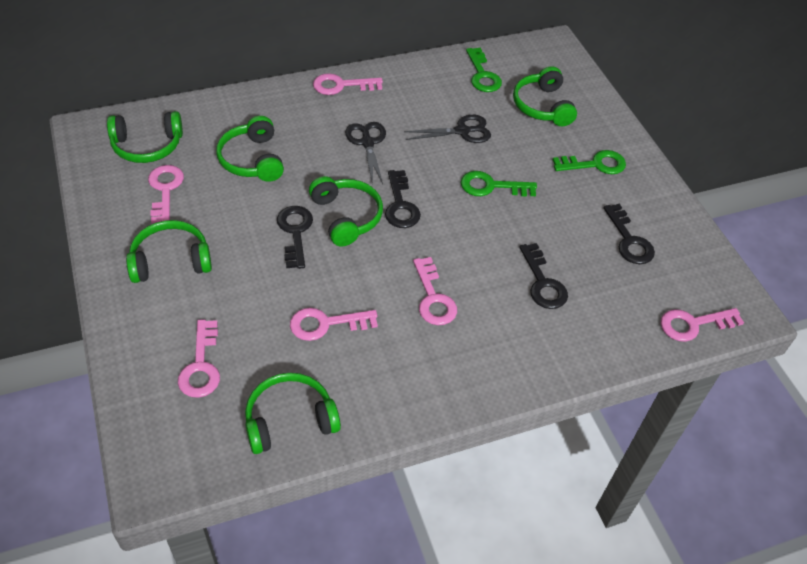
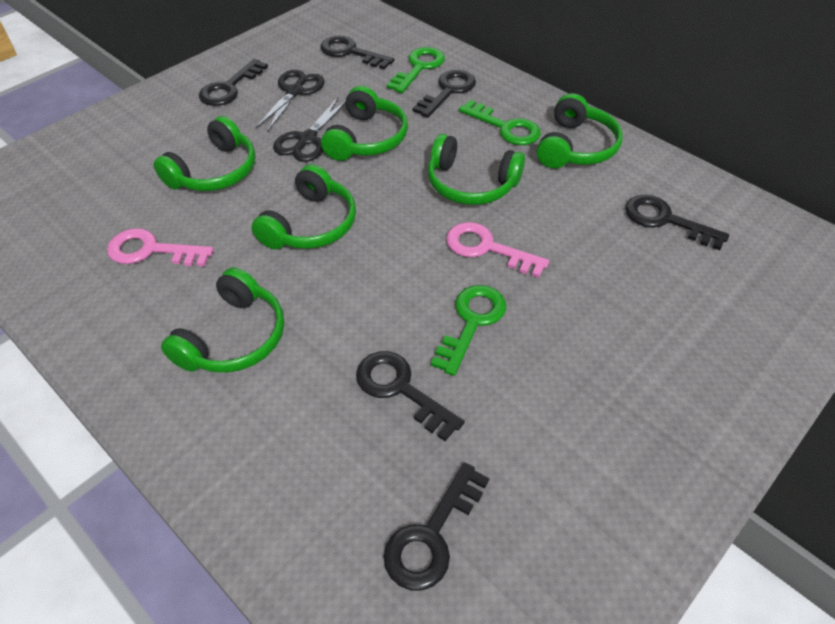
black key: 4 -> 6
pink key: 6 -> 2

